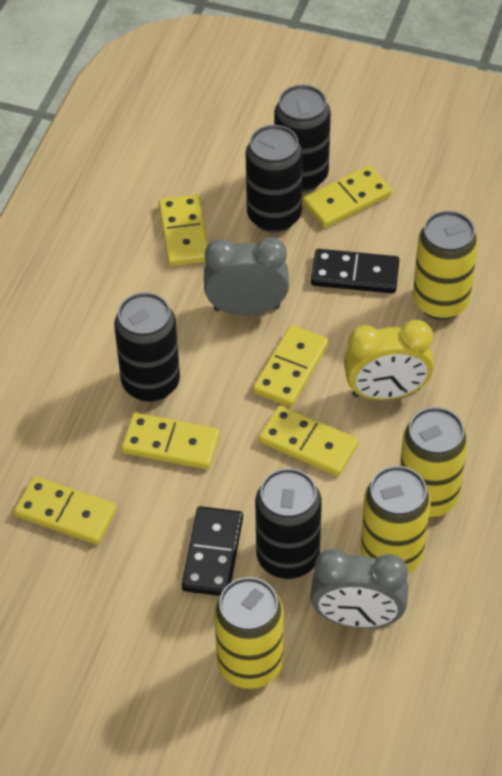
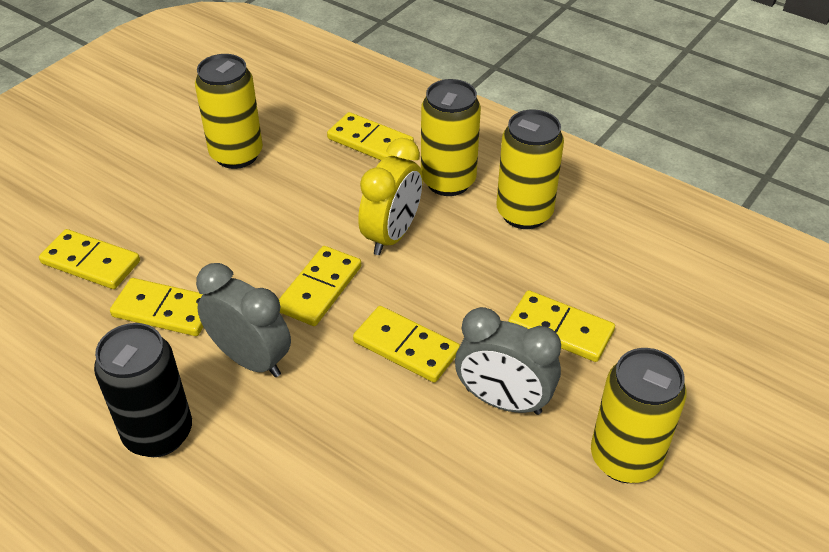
black can: 4 -> 1
black domino: 2 -> 0

